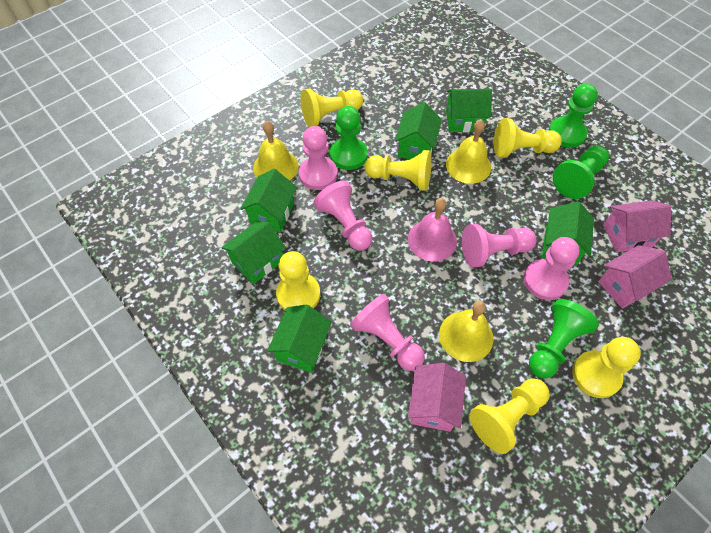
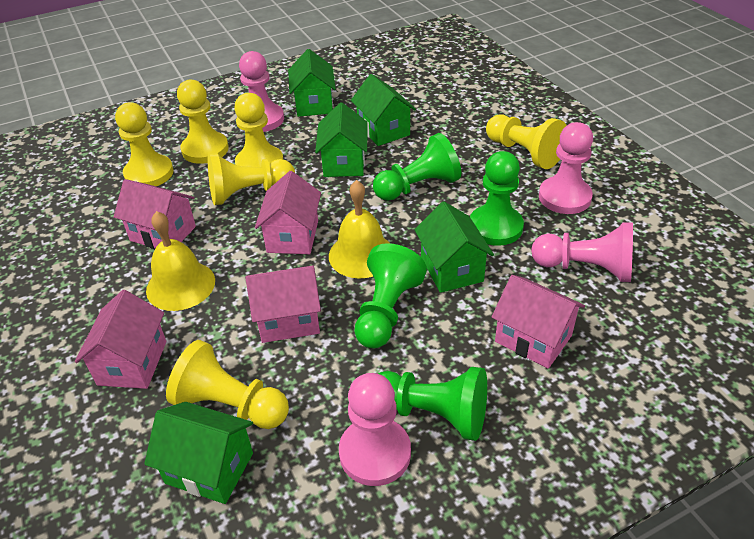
green house: 6 -> 5
pink bell: 1 -> 0
pink house: 3 -> 5
pink pawn: 5 -> 4
yellow bell: 3 -> 2

